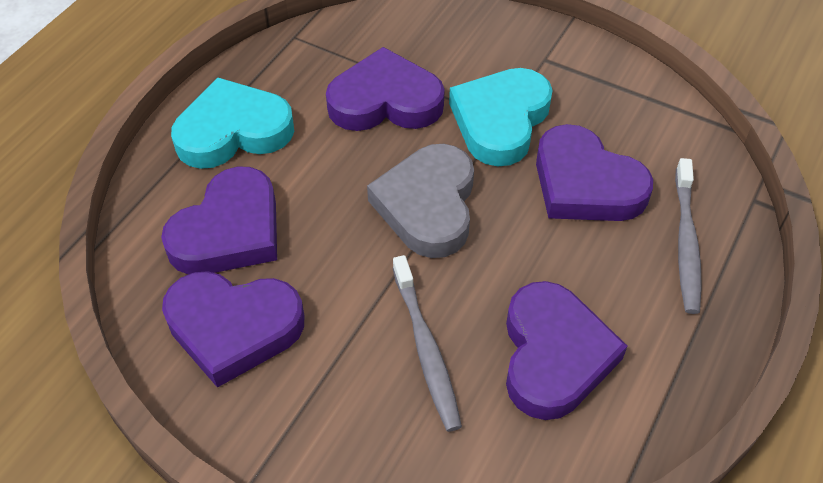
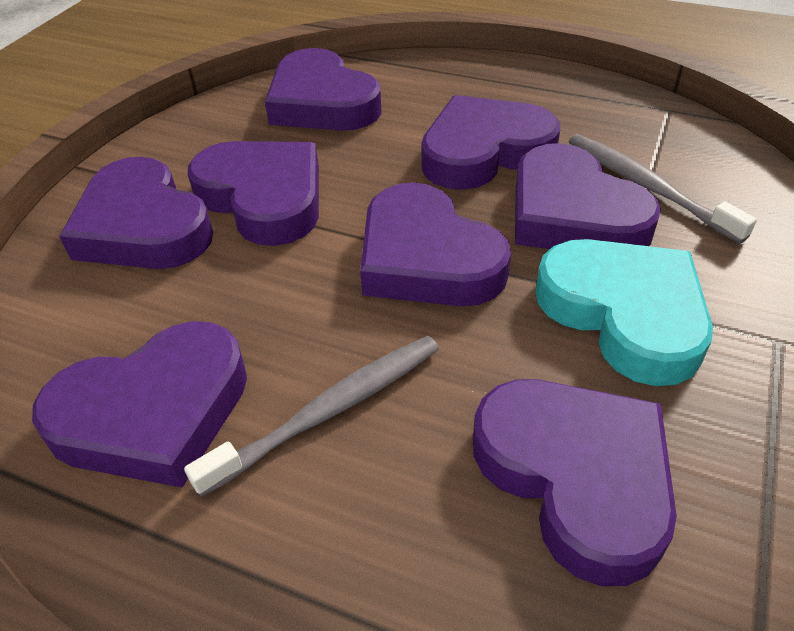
grey heart: 1 -> 0
purple heart: 5 -> 8
turquoise heart: 2 -> 1

